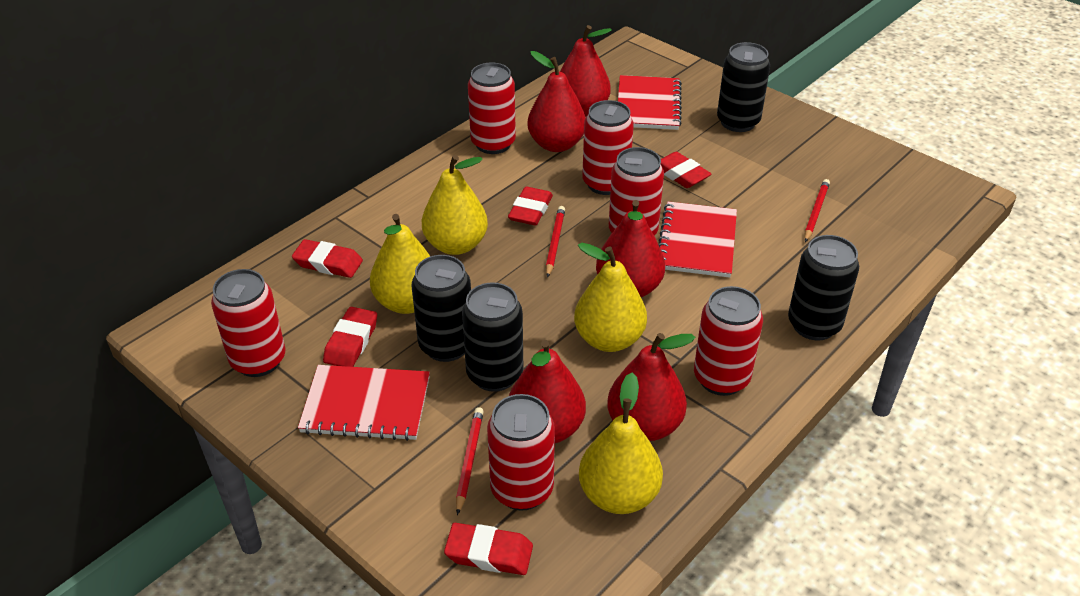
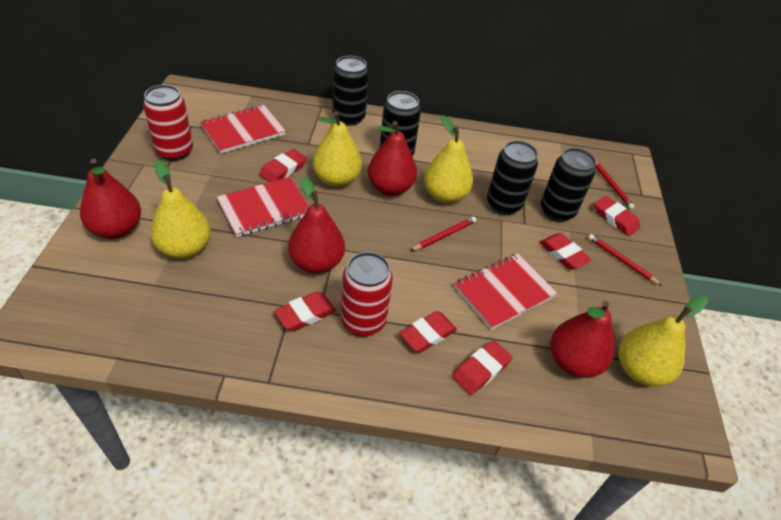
red can: 6 -> 2
red eraser: 5 -> 6
red pear: 5 -> 4

